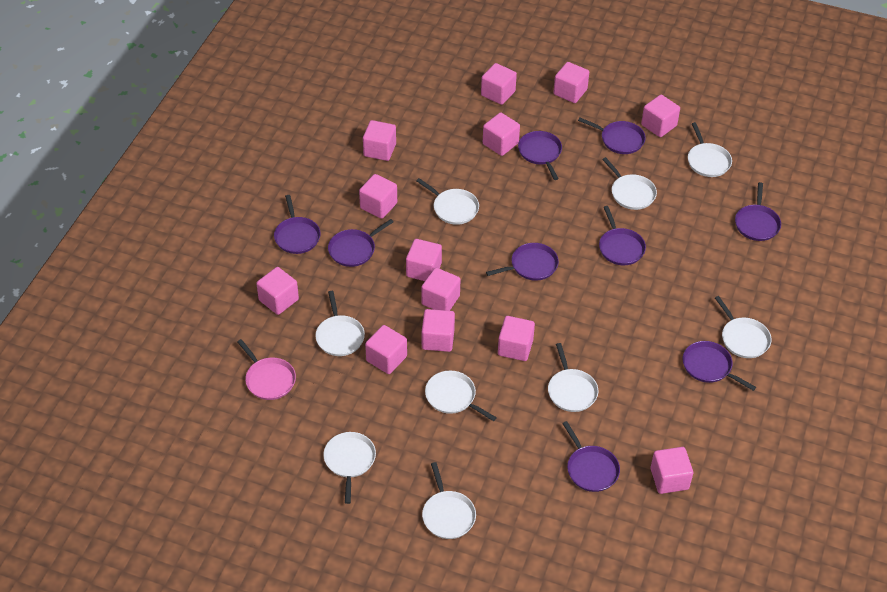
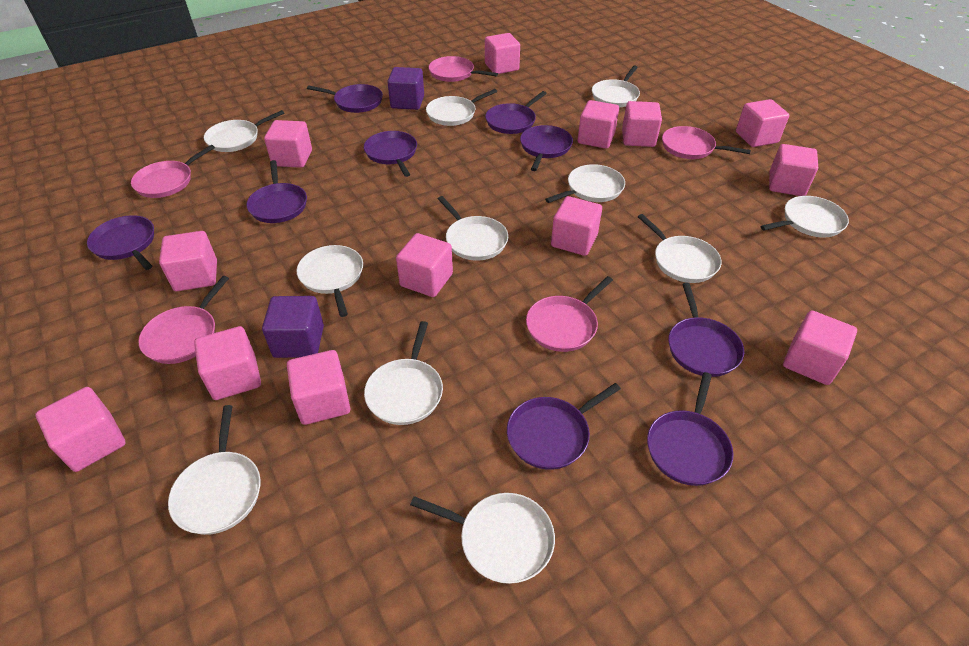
pink pan: 1 -> 5
purple cube: 0 -> 2
white pan: 9 -> 11

